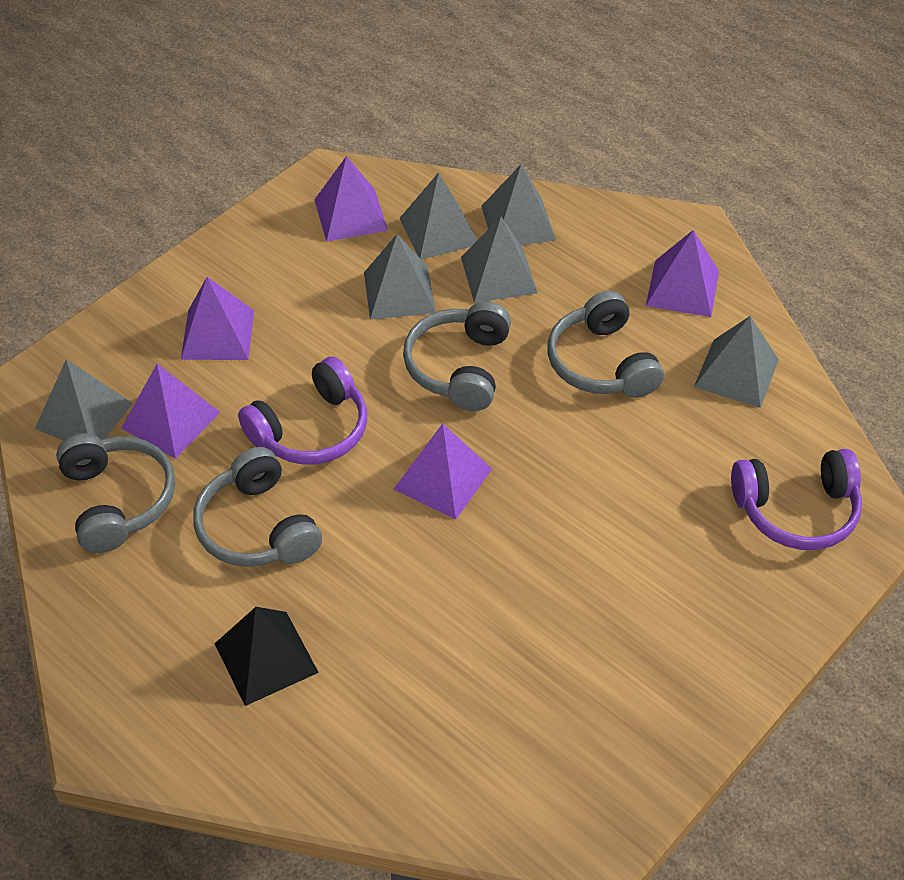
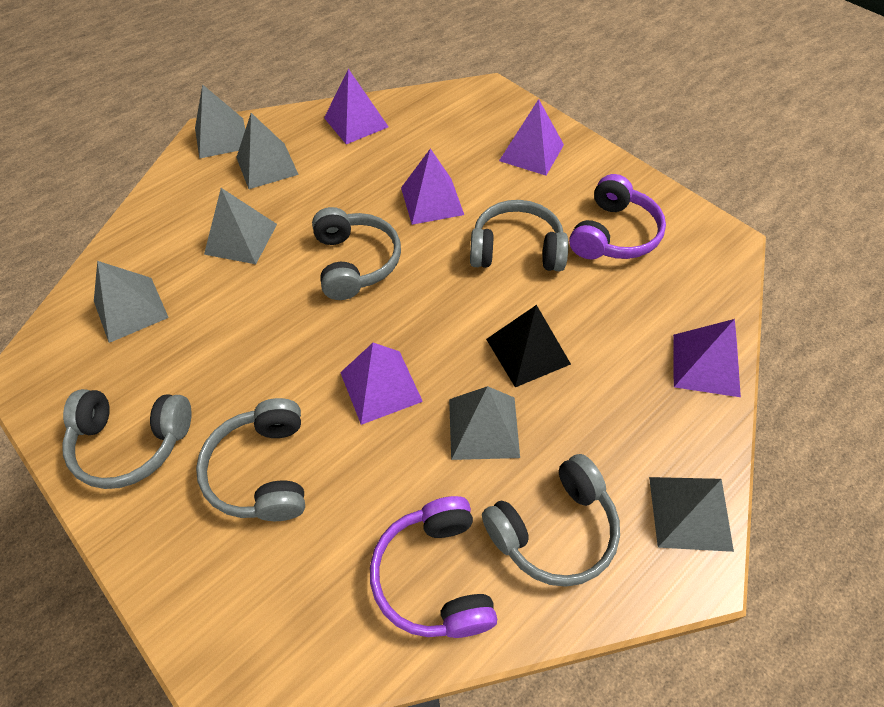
grey headphones: 4 -> 5

